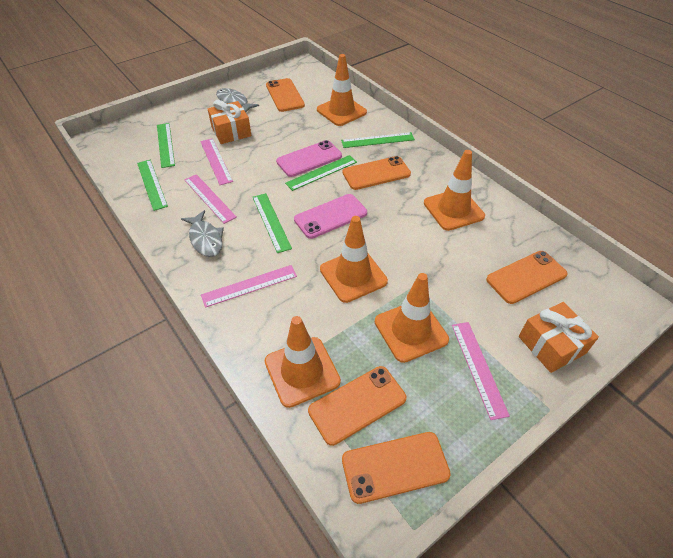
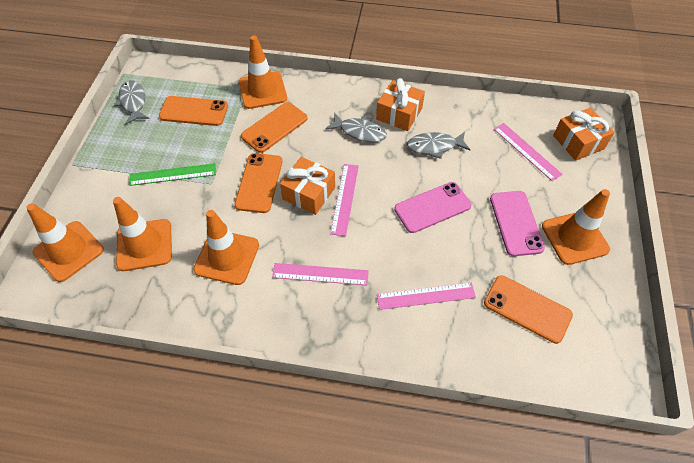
green ruler: 5 -> 1
grey fish: 2 -> 3
orange gift: 2 -> 3
orange phone: 5 -> 4

